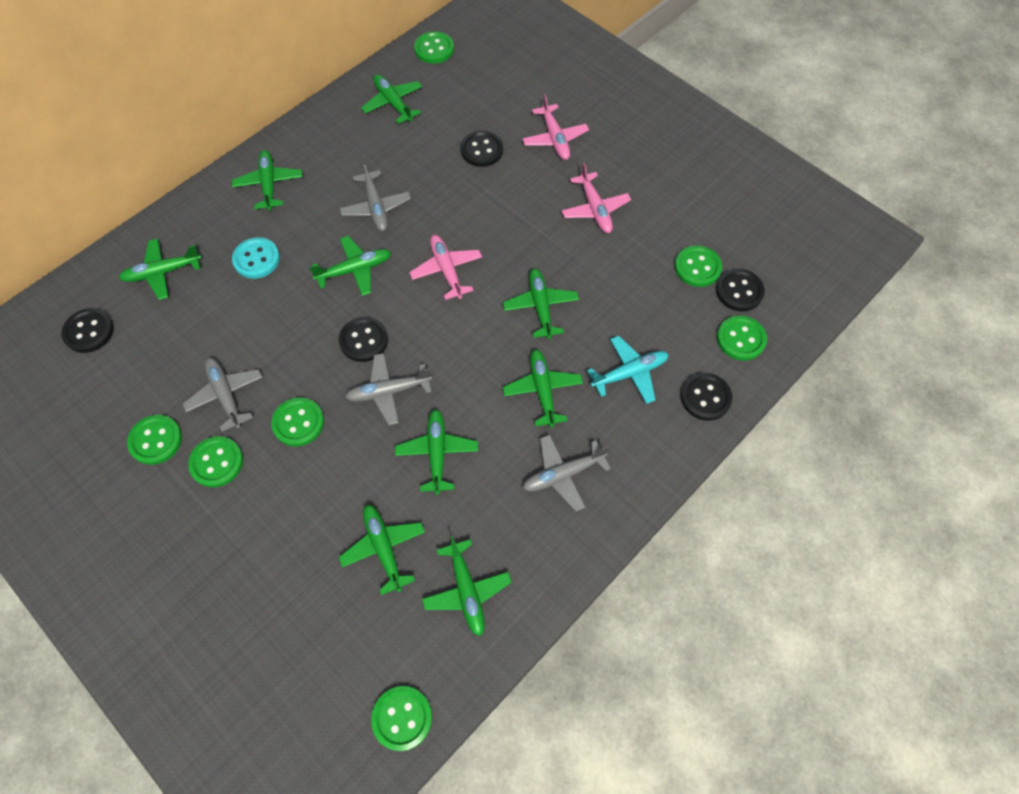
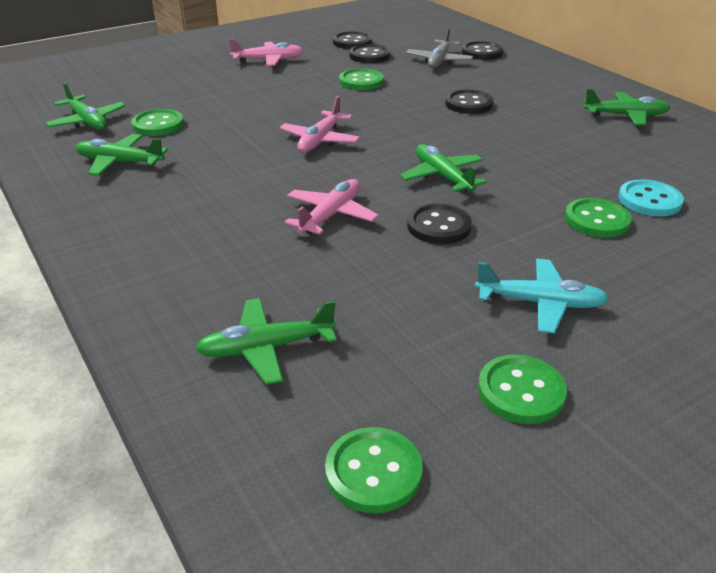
green button: 7 -> 5
green plane: 9 -> 5
grey plane: 4 -> 1

